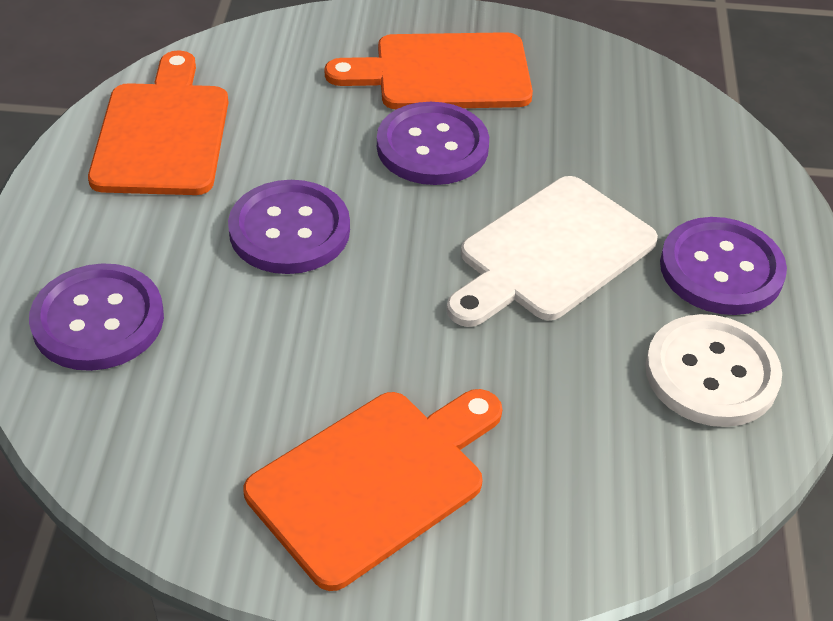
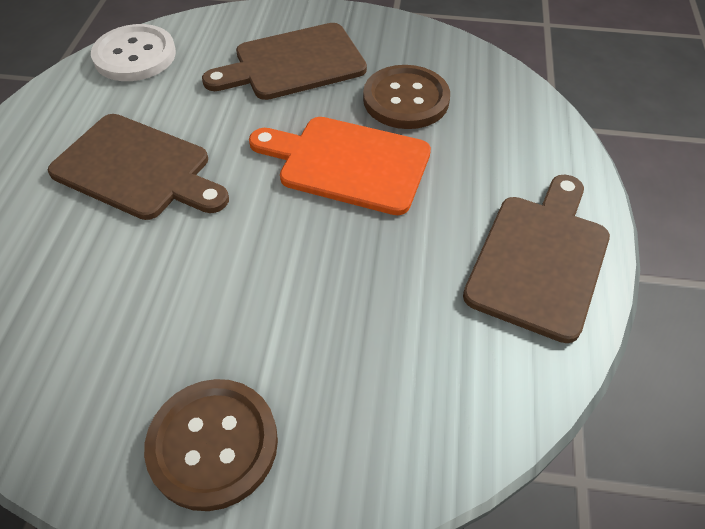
brown button: 0 -> 2
brown cutting board: 0 -> 3
orange cutting board: 3 -> 1
purple button: 4 -> 0
white cutting board: 1 -> 0

